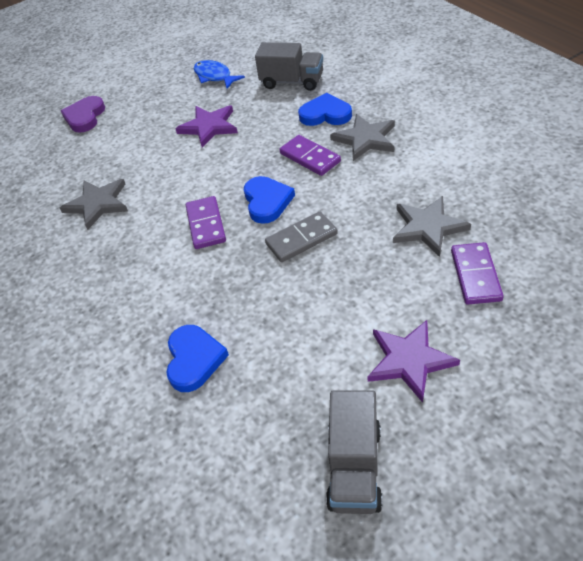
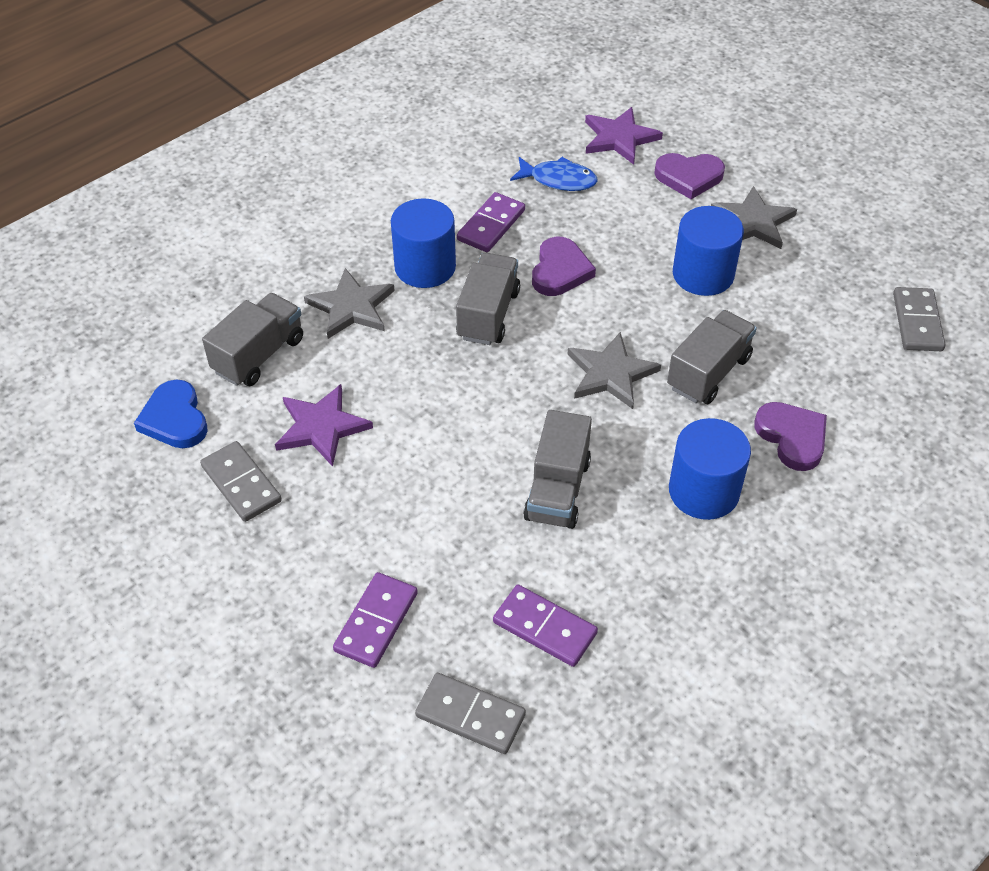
blue cylinder: 0 -> 3
blue heart: 3 -> 1
grey domino: 1 -> 3
grey truck: 2 -> 4
purple heart: 1 -> 3

